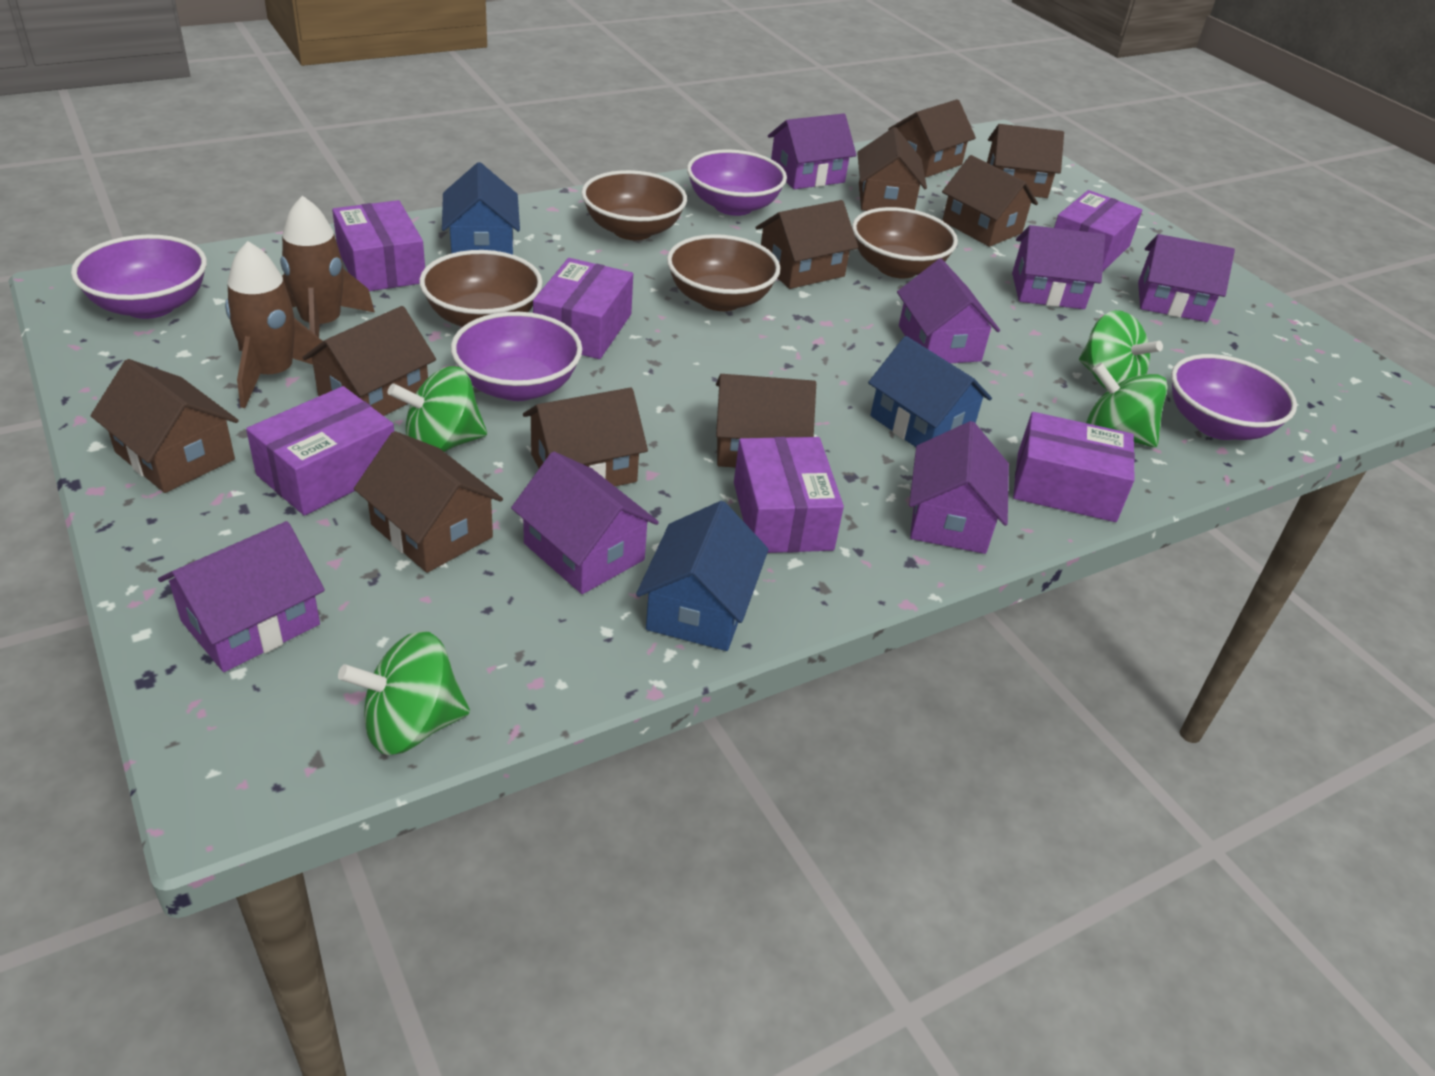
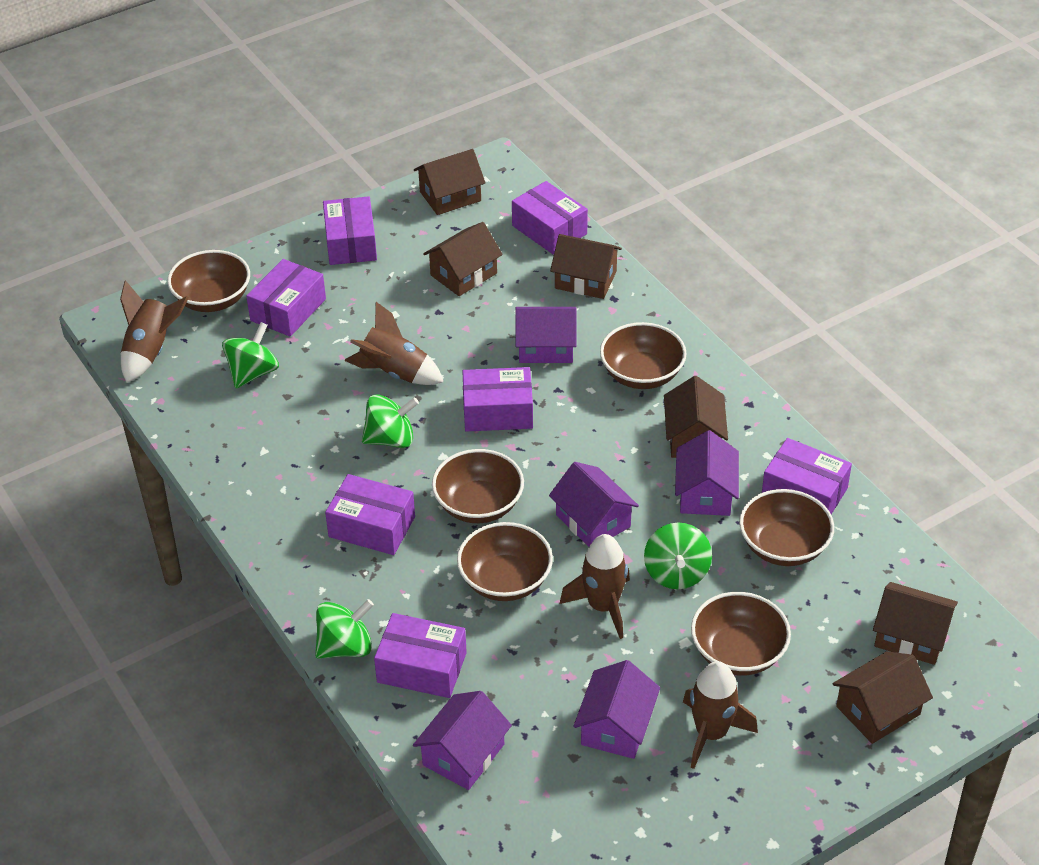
blue house: 3 -> 0
brown bowl: 4 -> 6
brown house: 10 -> 6
brown rocket: 2 -> 4
purple bowl: 4 -> 0
purple box: 6 -> 7
purple house: 7 -> 5

